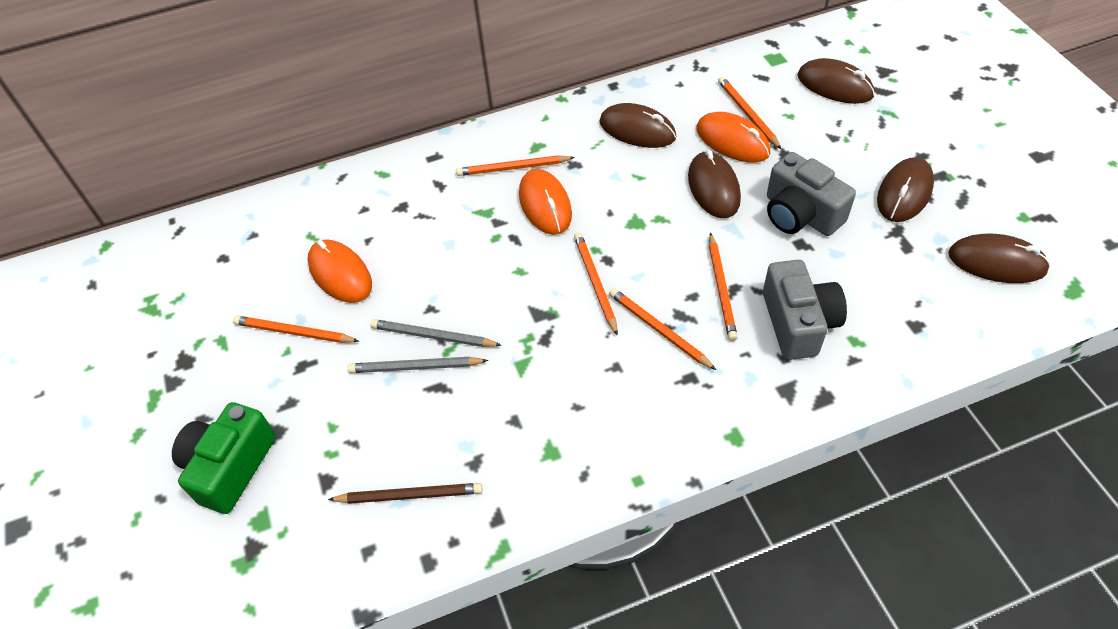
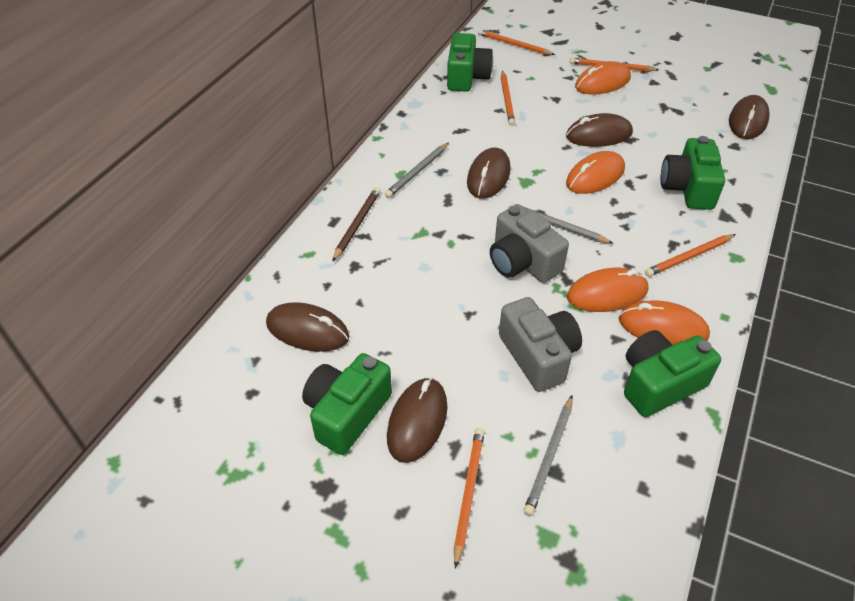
green camera: 1 -> 4
grey pencil: 2 -> 3
orange mouse: 3 -> 4
orange pencil: 6 -> 5

